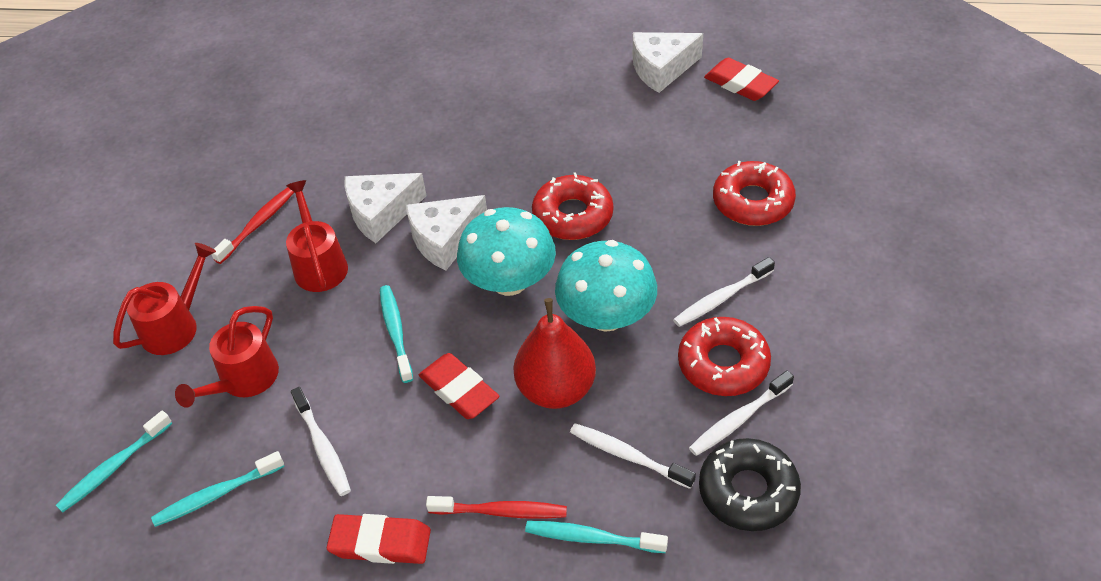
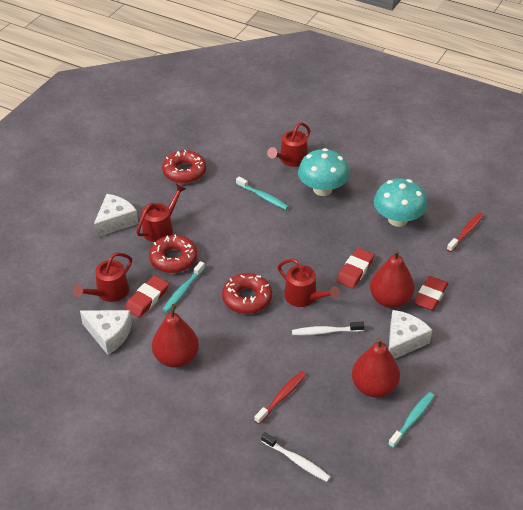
black donut: 1 -> 0
red pear: 1 -> 3
red watering can: 3 -> 4
turquoise toothbrush: 4 -> 3
white toothbrush: 4 -> 2

